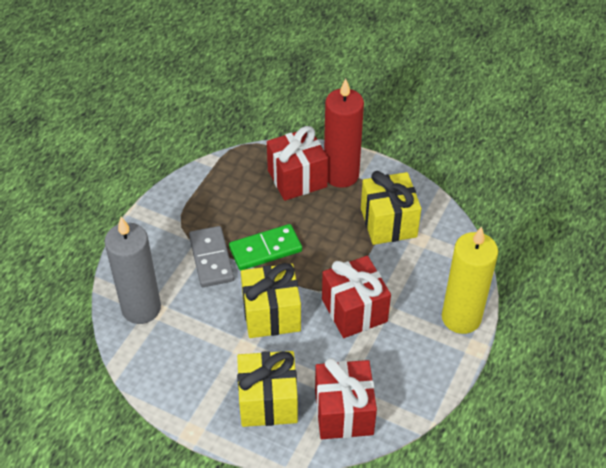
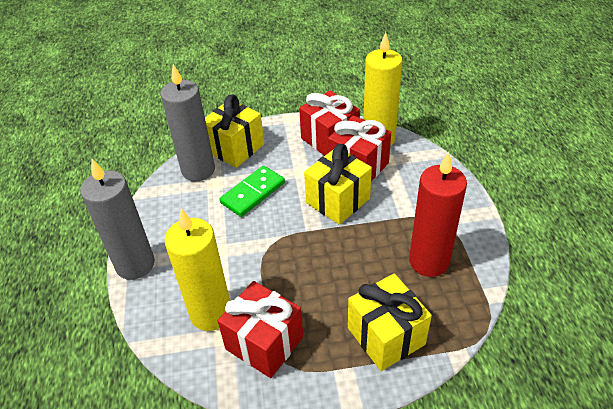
grey candle: 1 -> 2
grey domino: 1 -> 0
yellow candle: 1 -> 2

